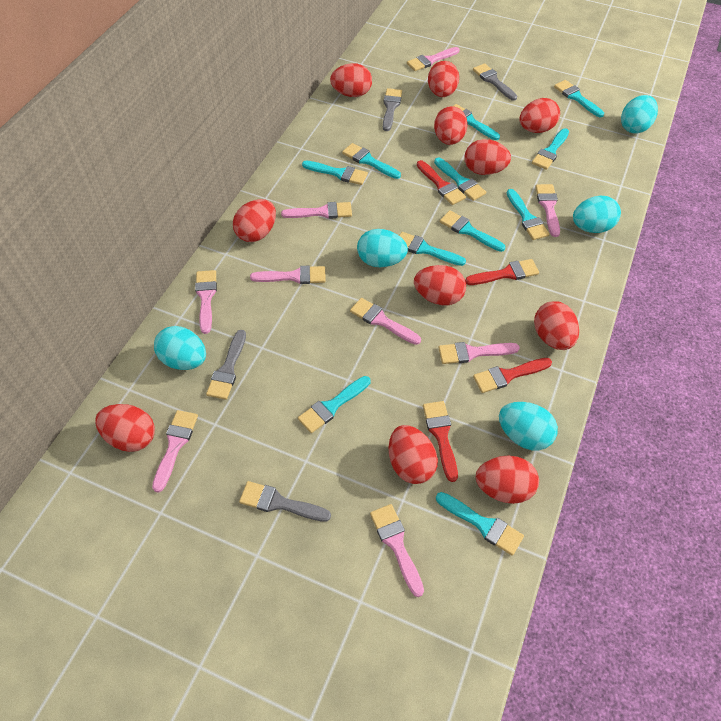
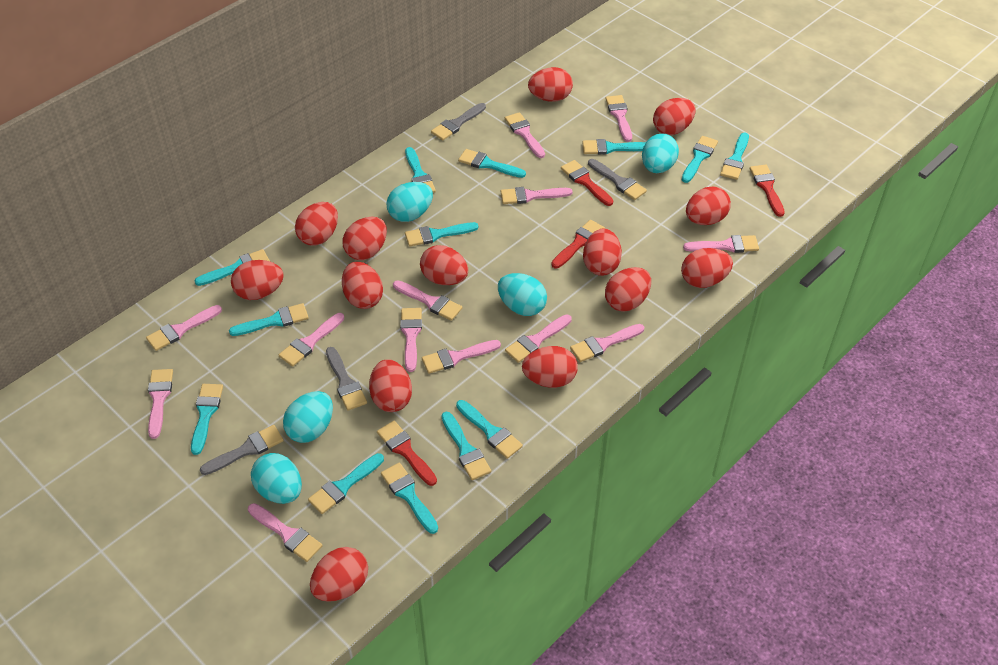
pink brush: 9 -> 13
red egg: 11 -> 14
turquoise brush: 11 -> 13

